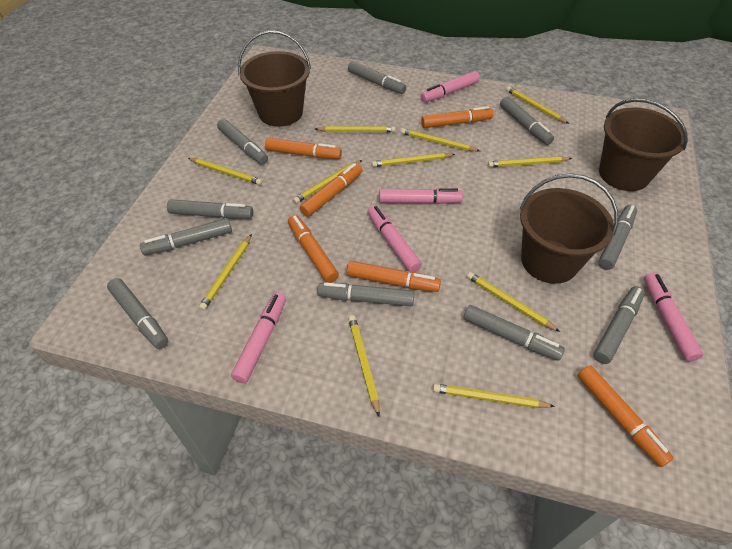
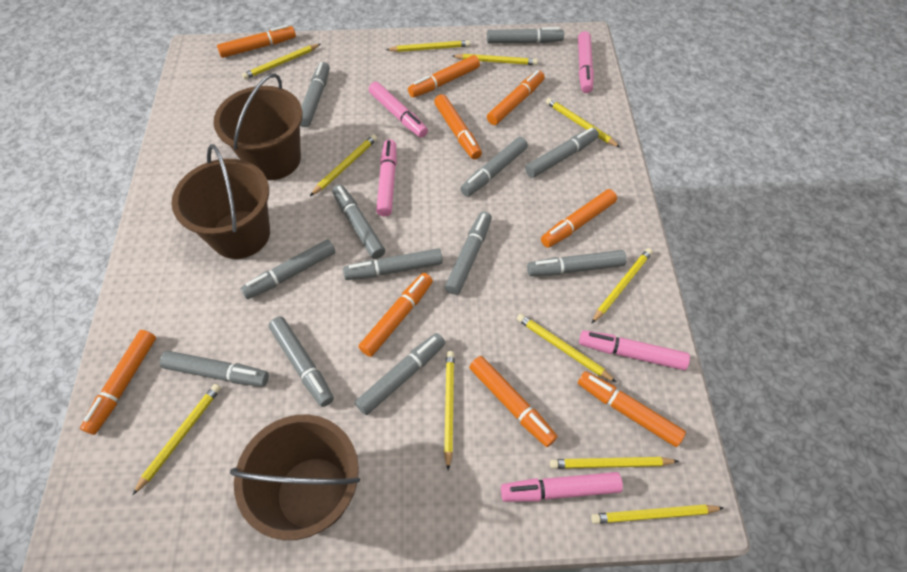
grey marker: 10 -> 12
orange marker: 6 -> 9

